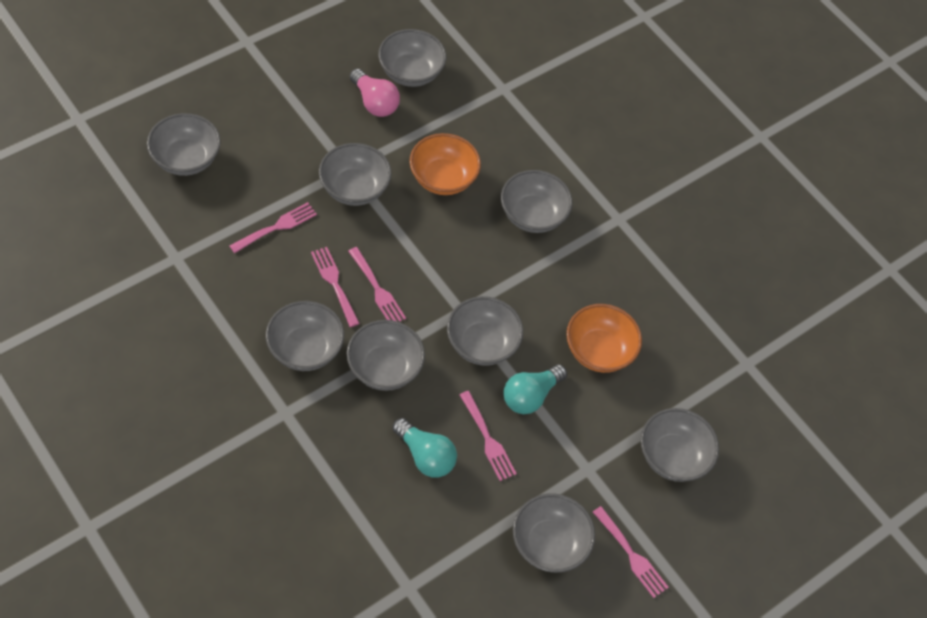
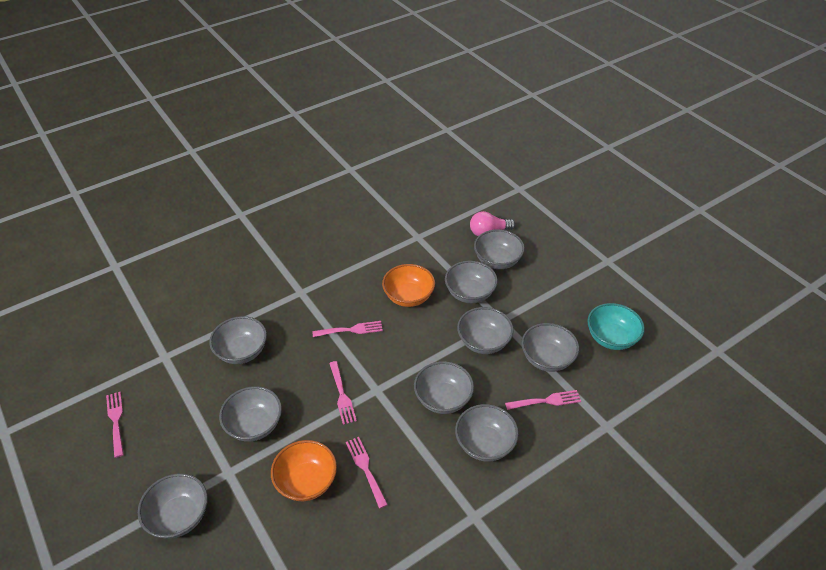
turquoise bowl: 0 -> 1
turquoise light bulb: 2 -> 0

